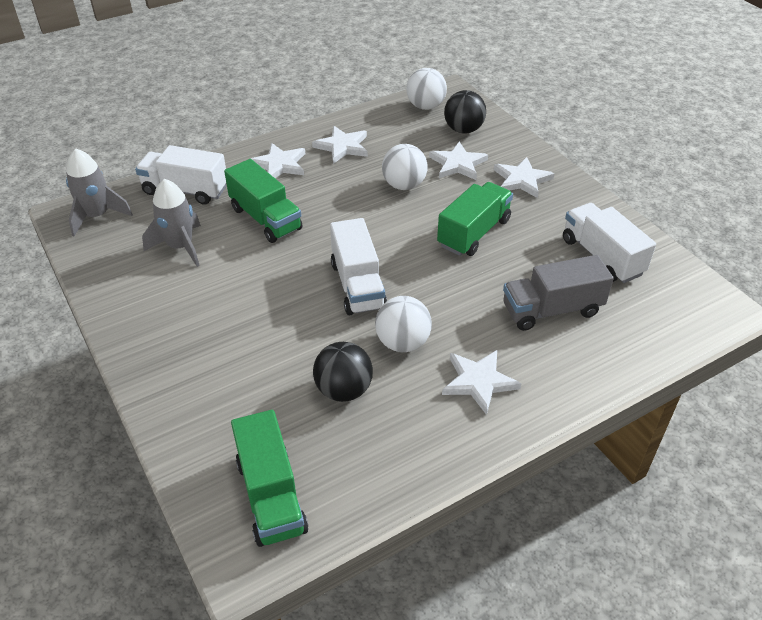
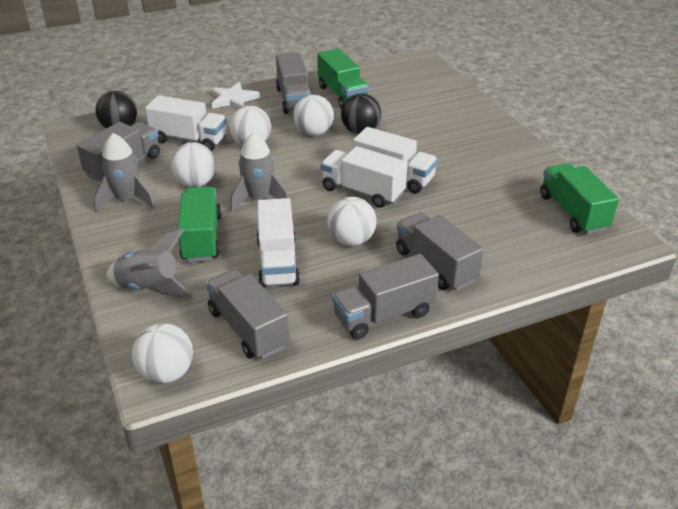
grey rocket: 2 -> 3
grey truck: 1 -> 5
white ball: 3 -> 5
white star: 5 -> 1
white truck: 3 -> 4

